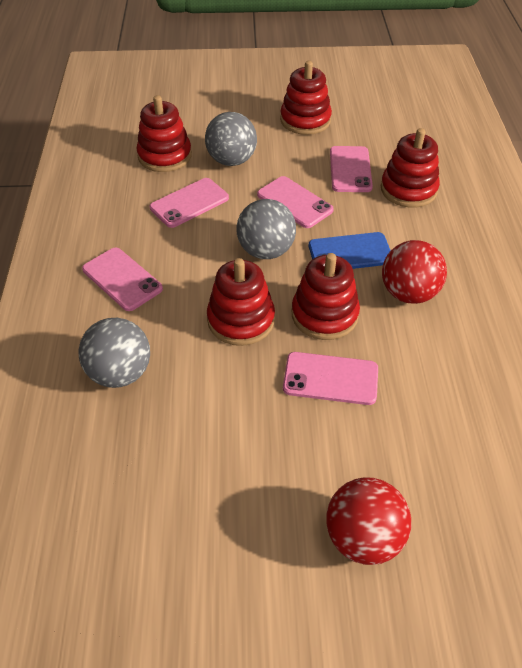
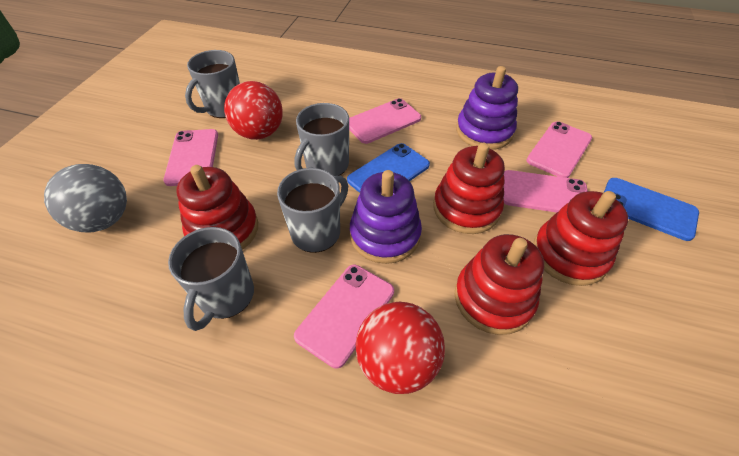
blue phone: 1 -> 2
grey ball: 3 -> 1
grey mug: 0 -> 4
purple stacking toy: 0 -> 2
red stacking toy: 5 -> 4

